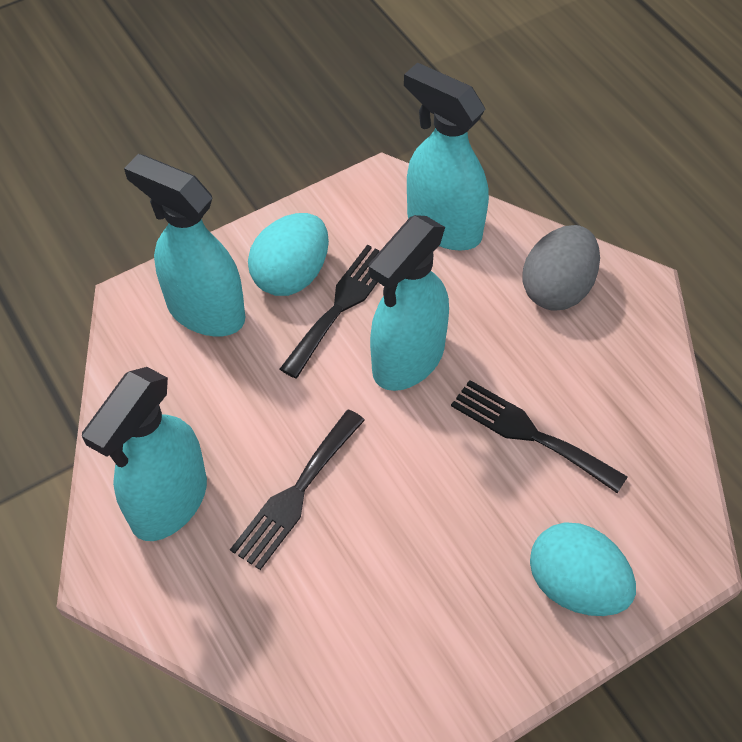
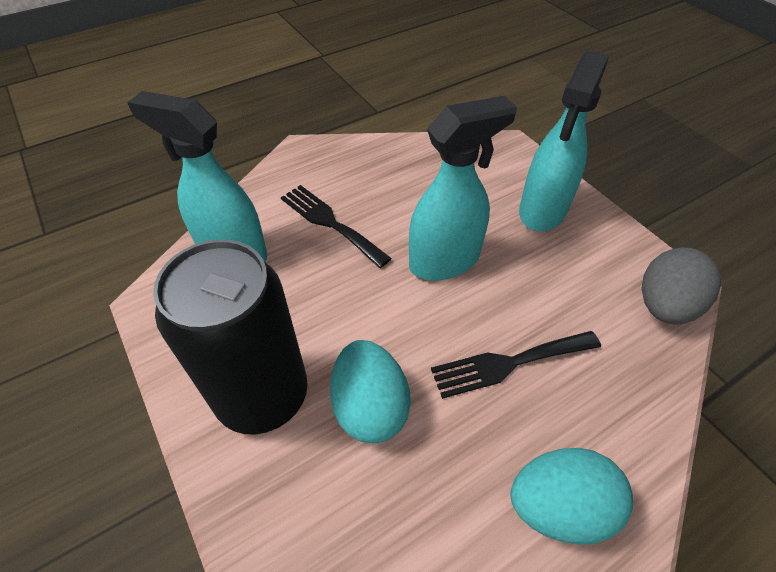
black can: 0 -> 1
black fork: 3 -> 2
turquoise spray bottle: 4 -> 3

